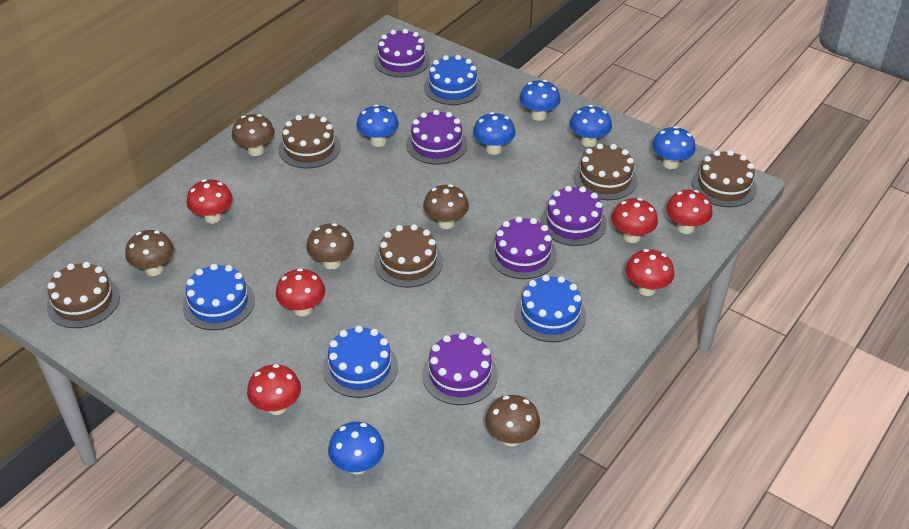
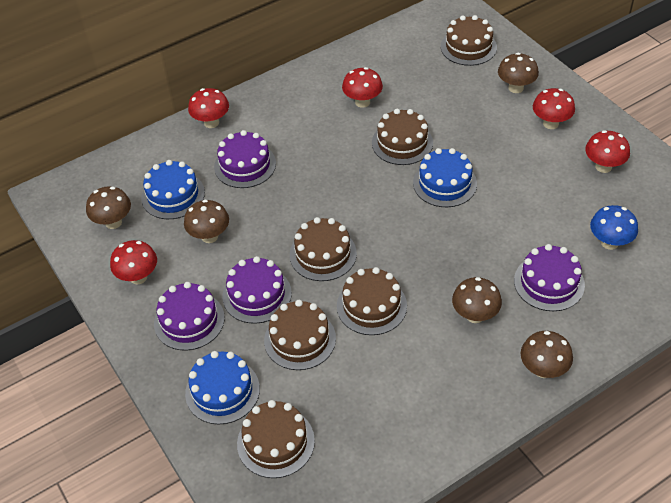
blue cake: 4 -> 3
blue mushroom: 6 -> 1
brown cake: 5 -> 6
purple cake: 5 -> 4
red mushroom: 6 -> 5

